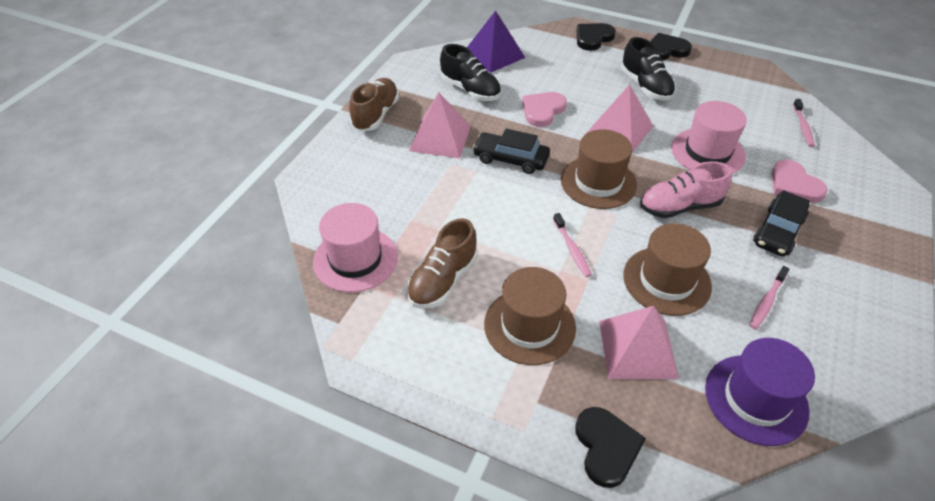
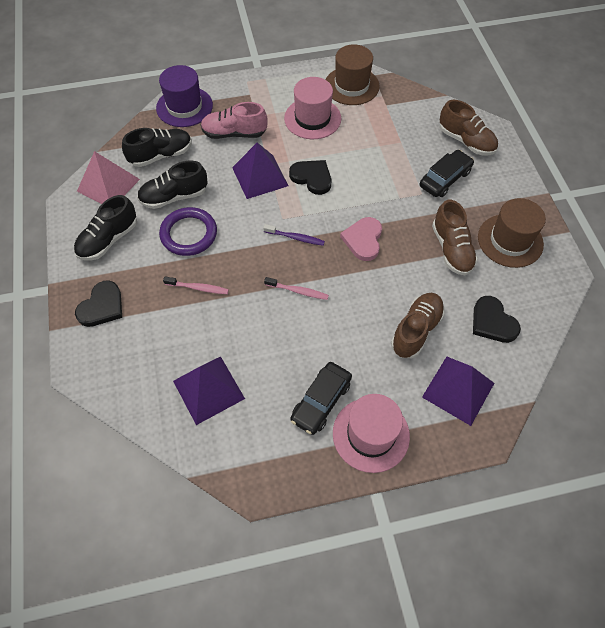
black shoe: 2 -> 3
brown hat: 3 -> 2
brown shoe: 2 -> 3
pink heart: 2 -> 1
pink pyramid: 3 -> 1
pink toothbrush: 3 -> 2
purple pyramid: 1 -> 3
purple ring: 0 -> 1
purple toothbrush: 0 -> 1

